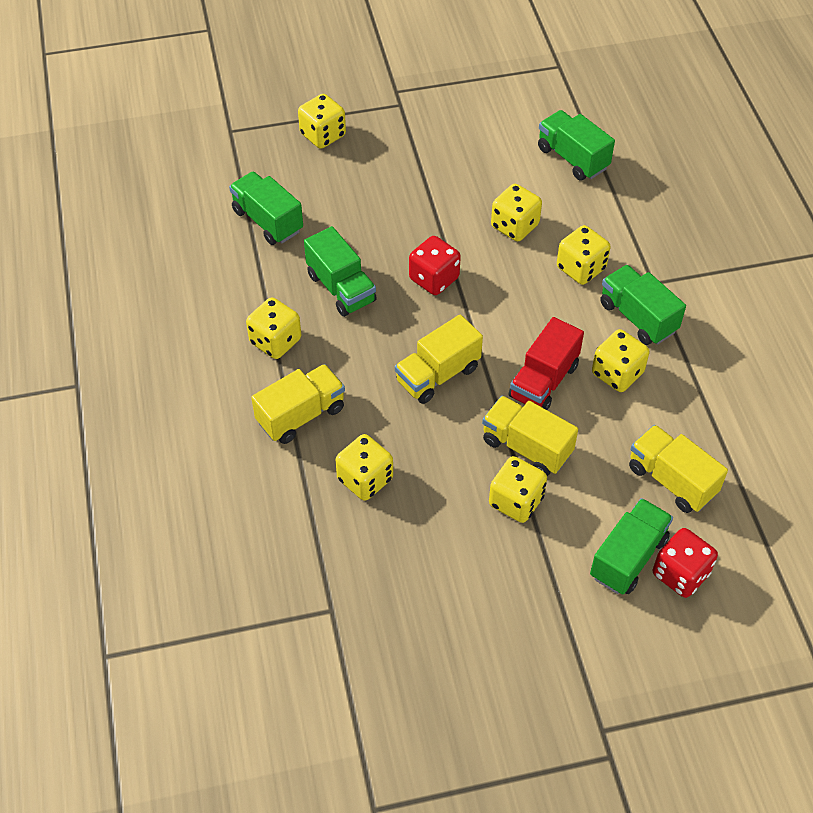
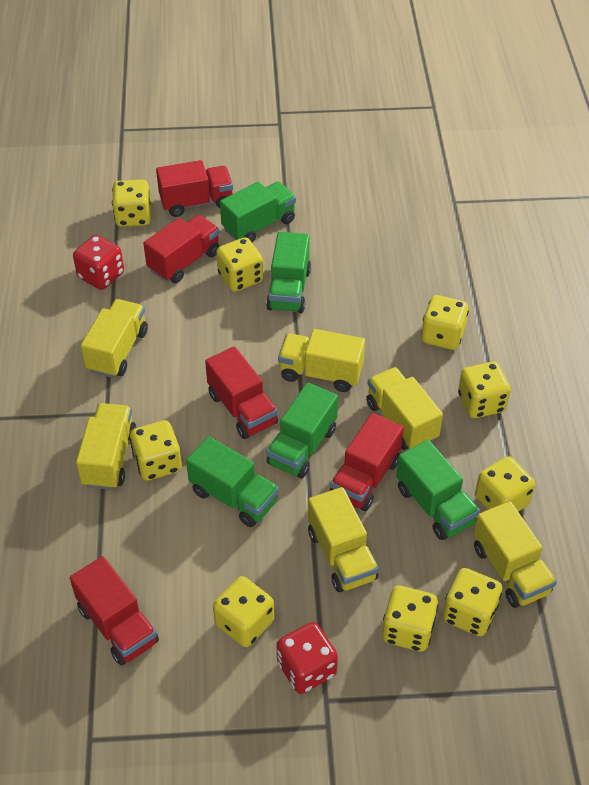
red truck: 1 -> 5
yellow dice: 7 -> 9
yellow truck: 4 -> 6

